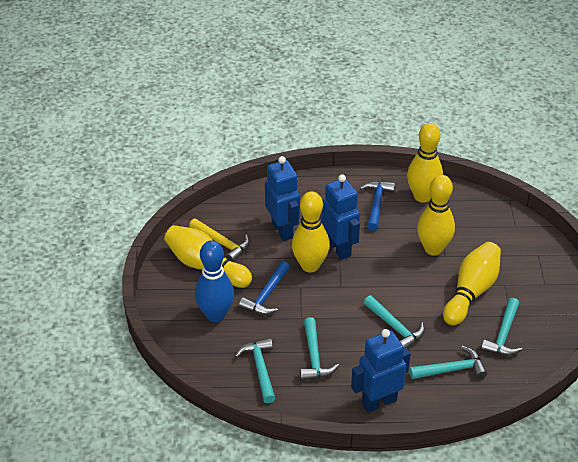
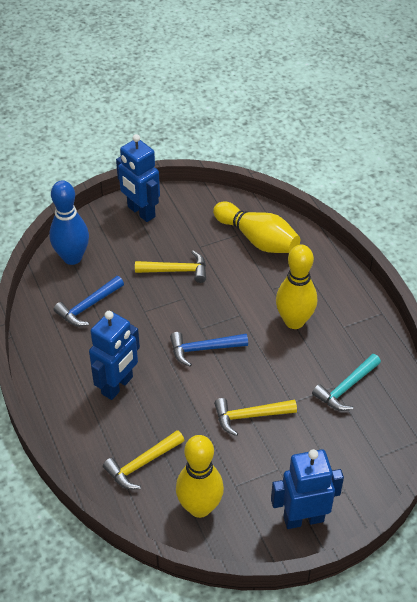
turquoise hammer: 5 -> 1
yellow bowling pin: 5 -> 3
yellow hammer: 1 -> 3

